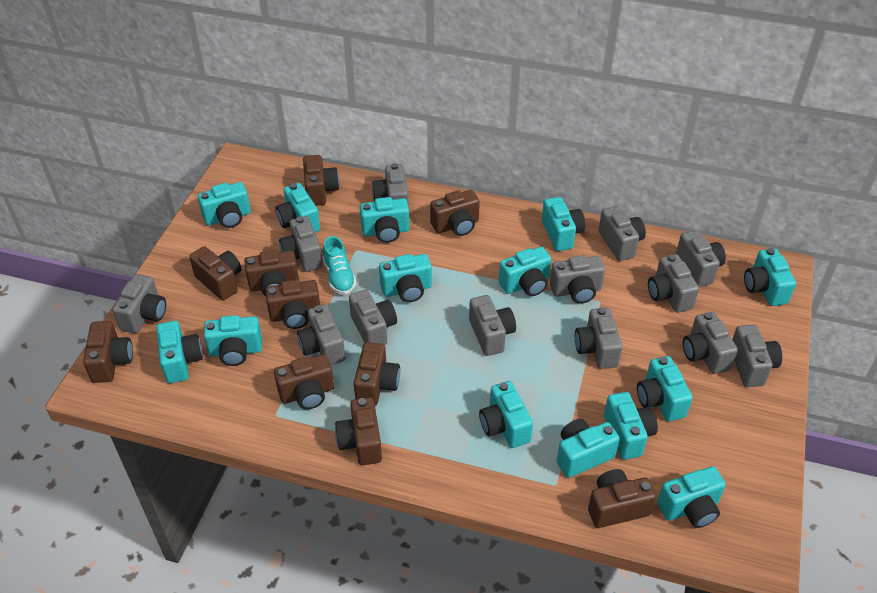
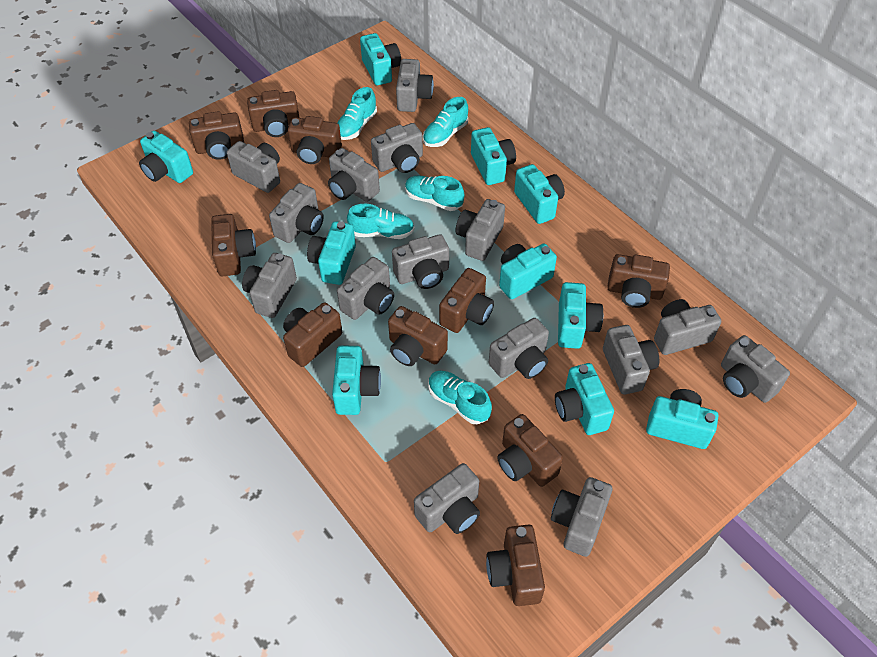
grey camera: 13 -> 15
turquoise camera: 14 -> 10
turquoise shoe: 1 -> 5

